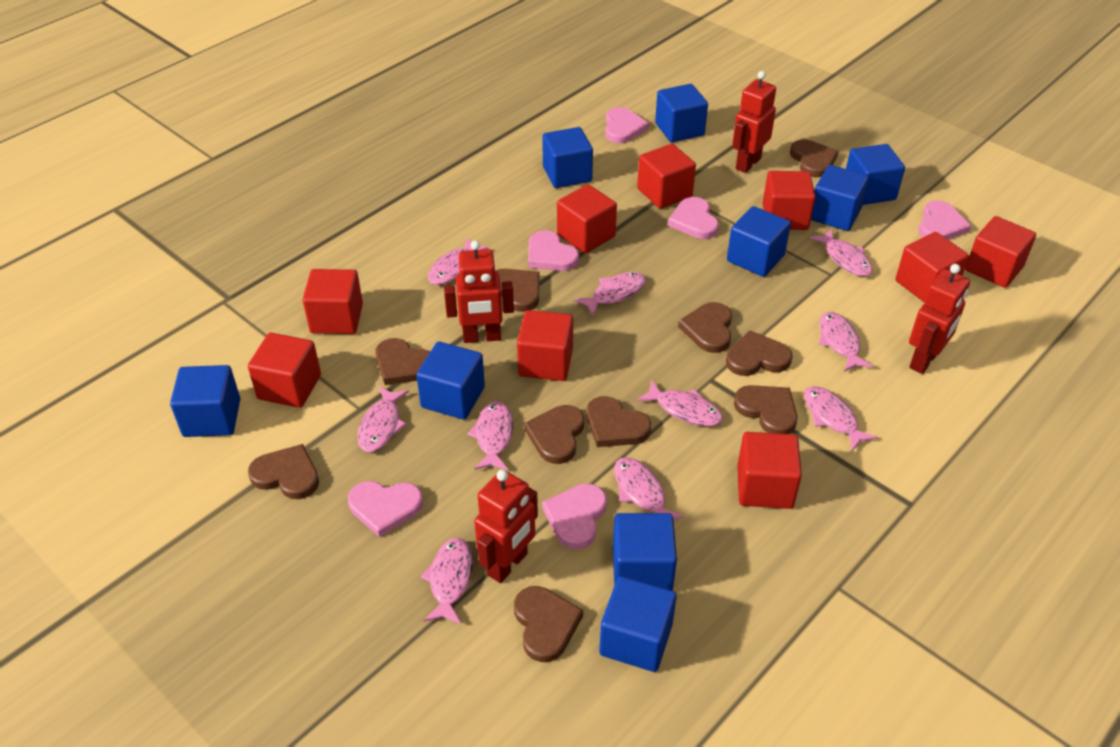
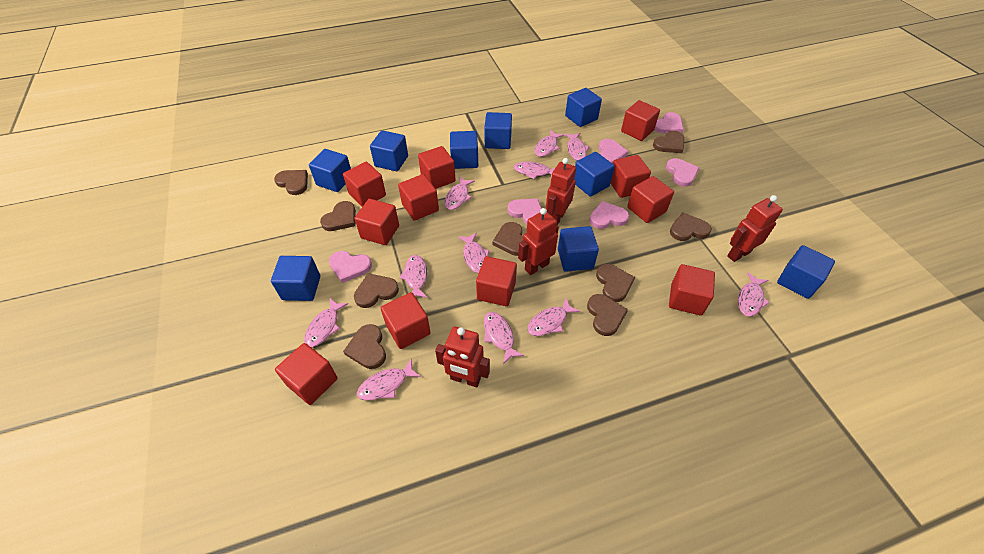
brown heart: 10 -> 9
pink fish: 10 -> 11
red cube: 9 -> 11

